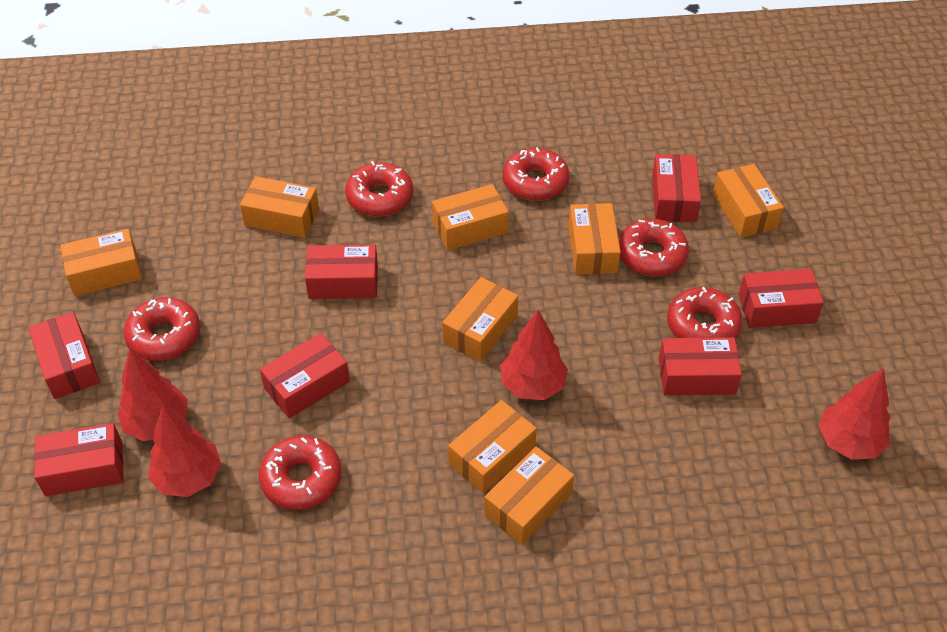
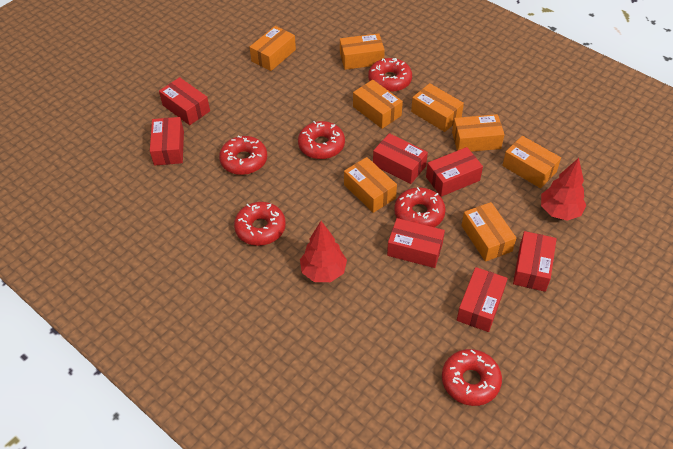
red tree: 4 -> 2

